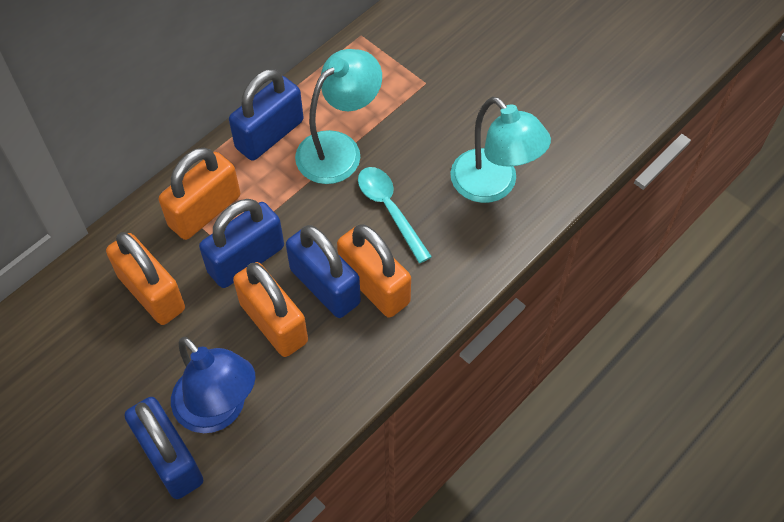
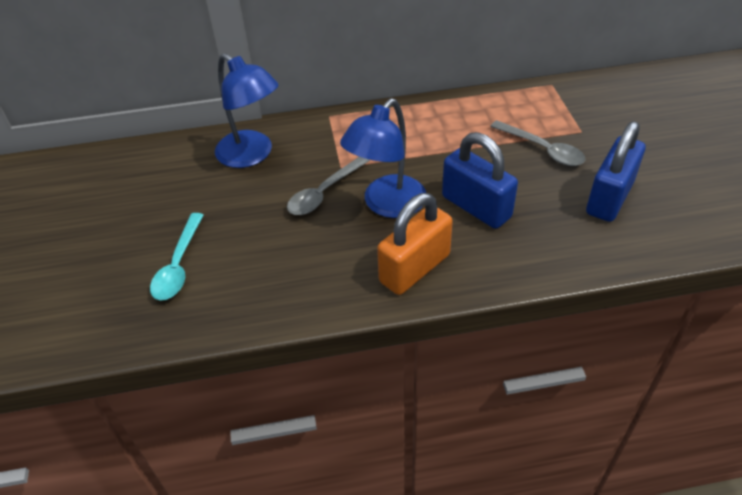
blue lamp: 1 -> 2
blue padlock: 4 -> 2
grey spoon: 0 -> 2
orange padlock: 4 -> 1
turquoise lamp: 2 -> 0

